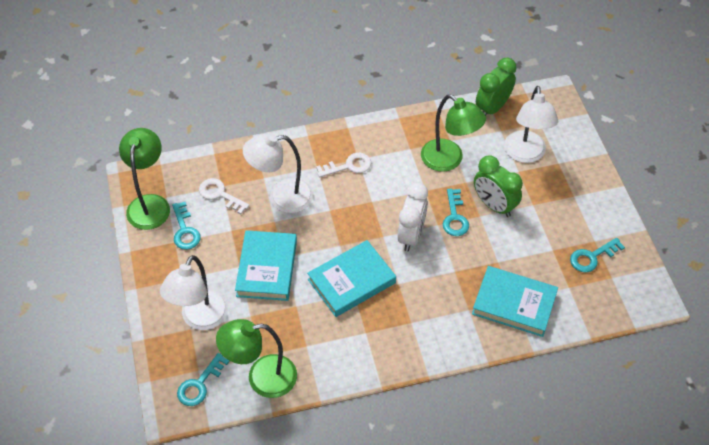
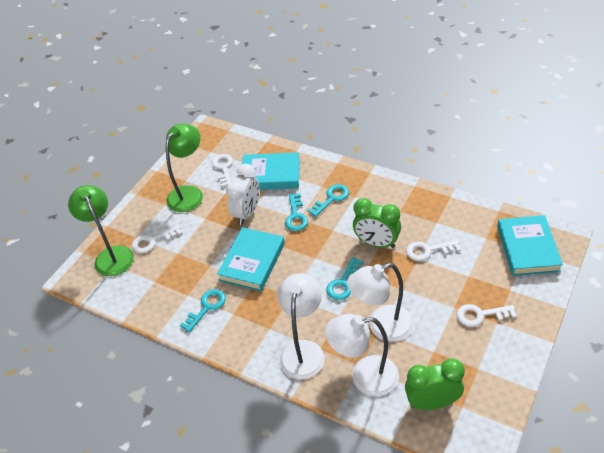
green lamp: 3 -> 2
white key: 2 -> 4

